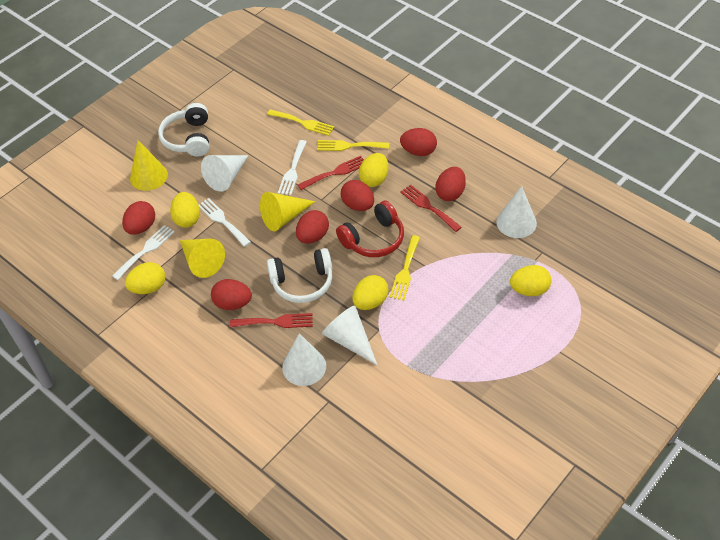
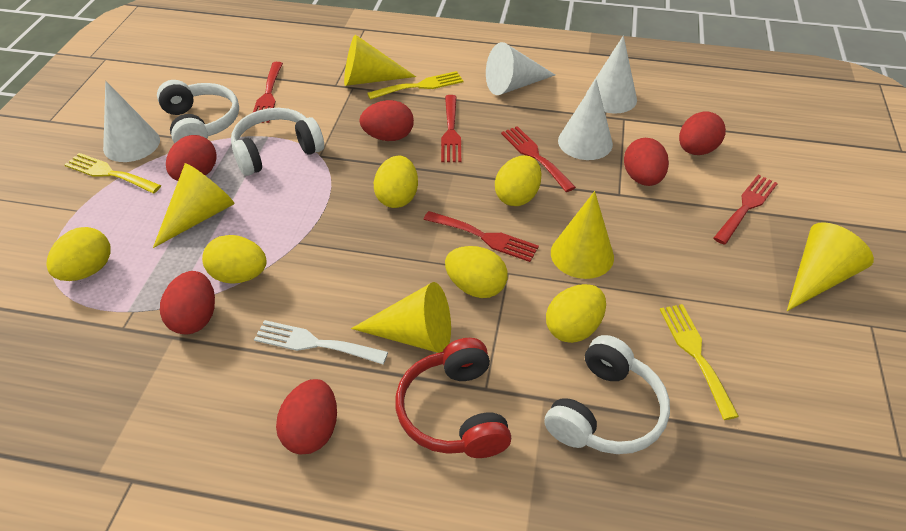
red fork: 3 -> 5
white fork: 3 -> 1
white headphones: 2 -> 3
yellow cone: 3 -> 5
yellow egg: 5 -> 6

